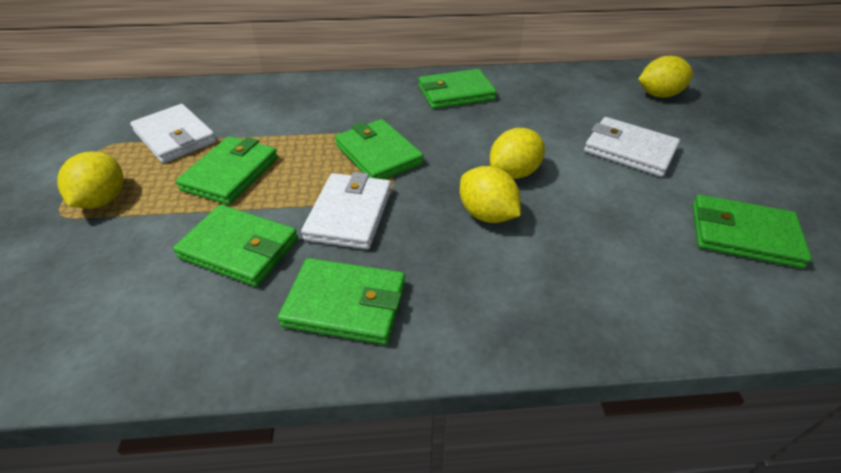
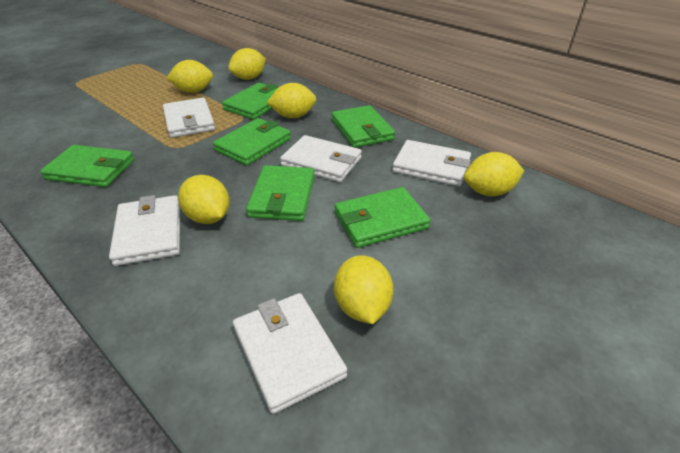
white wallet: 3 -> 5
yellow lemon: 4 -> 6

